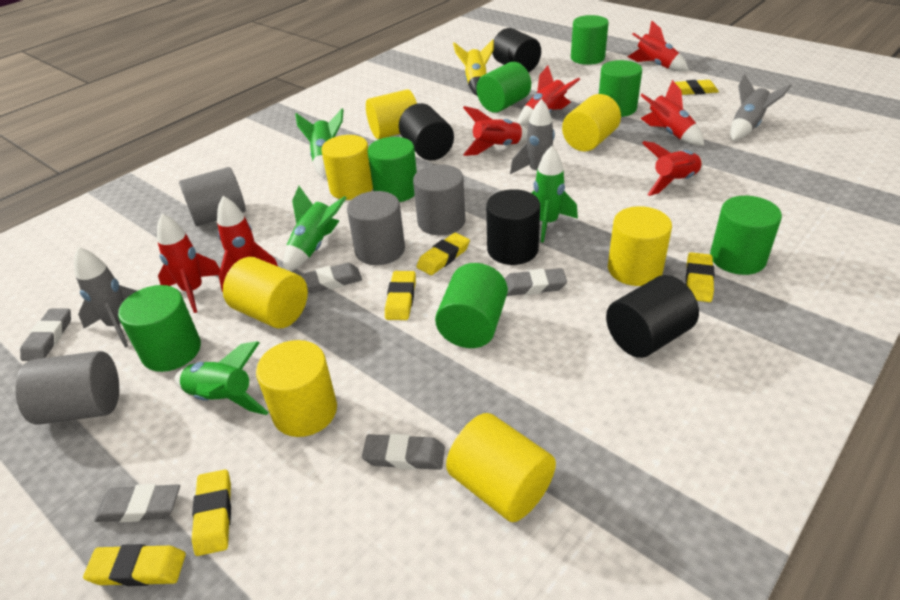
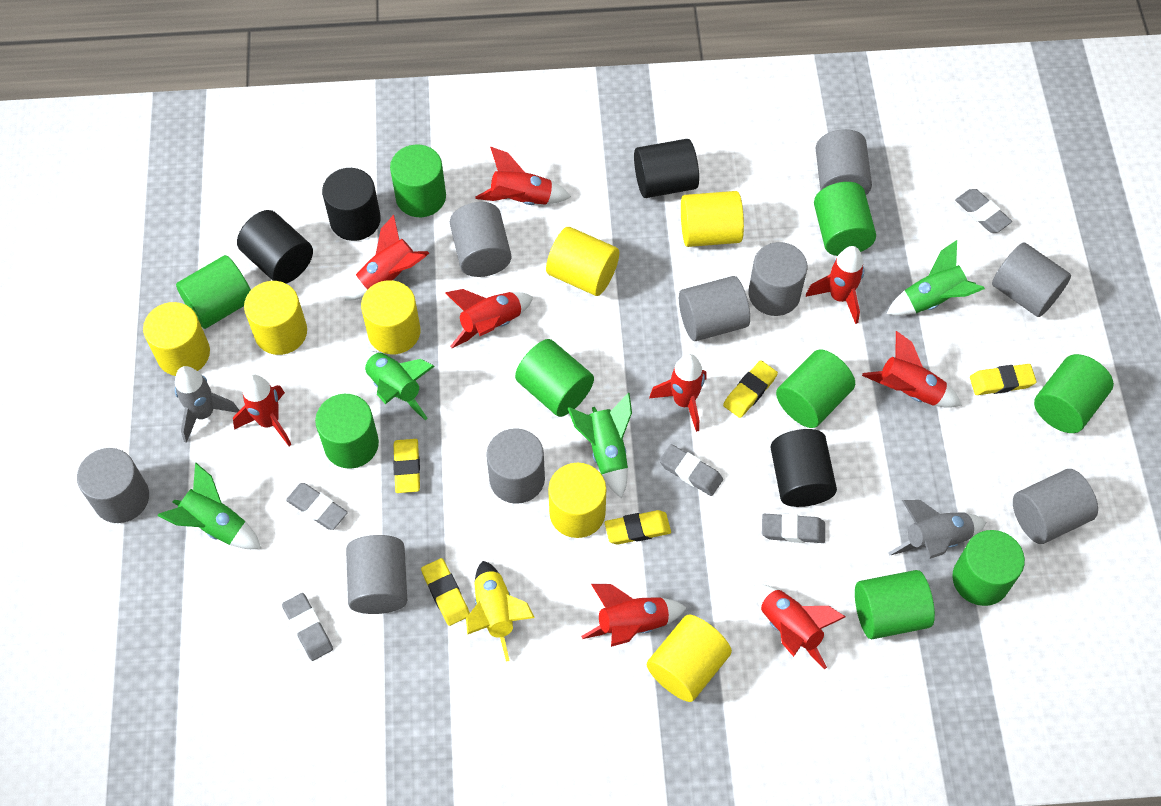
green cylinder: 7 -> 9
grey cylinder: 4 -> 9
grey rocket: 3 -> 2
red rocket: 7 -> 9
yellow eraser: 6 -> 5

